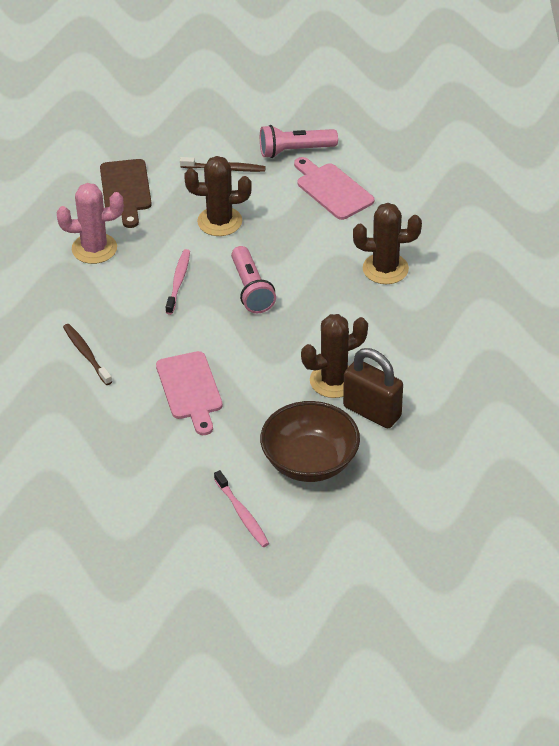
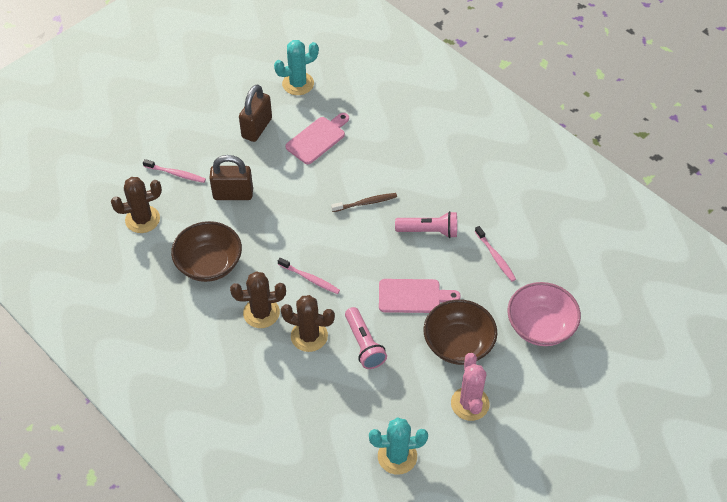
brown bowl: 1 -> 2
brown cutting board: 1 -> 0
brown padlock: 1 -> 2
brown toothbrush: 2 -> 1
pink bowl: 0 -> 1
pink toothbrush: 2 -> 3
turquoise cactus: 0 -> 2

